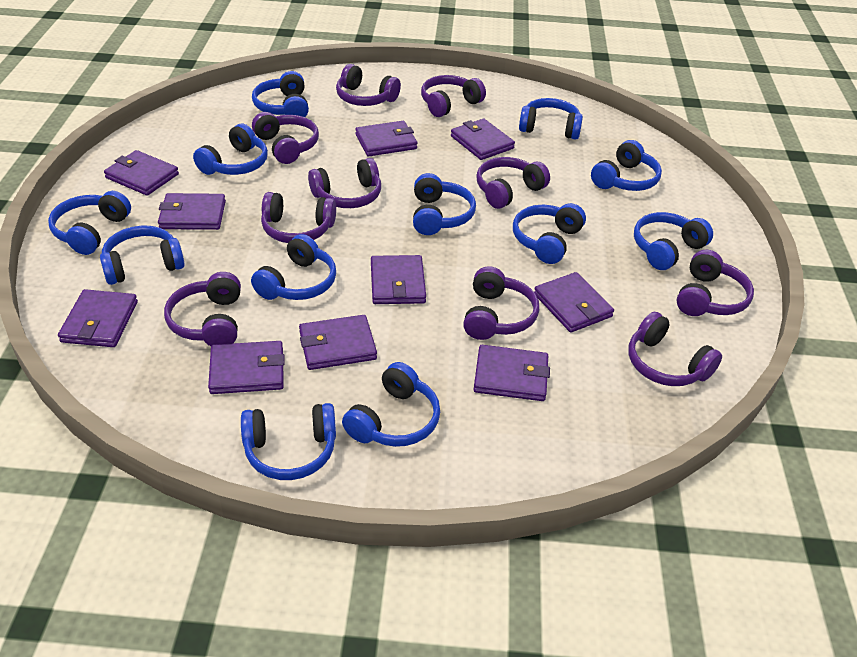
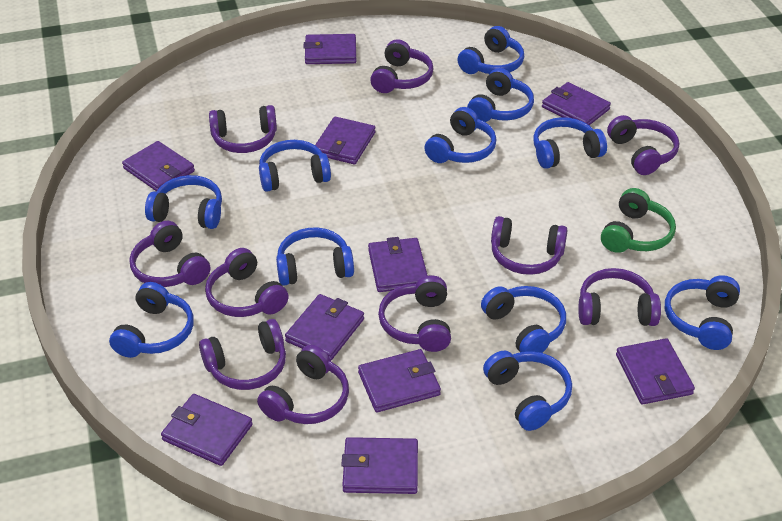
blue headphones: 12 -> 11
green headphones: 0 -> 1

